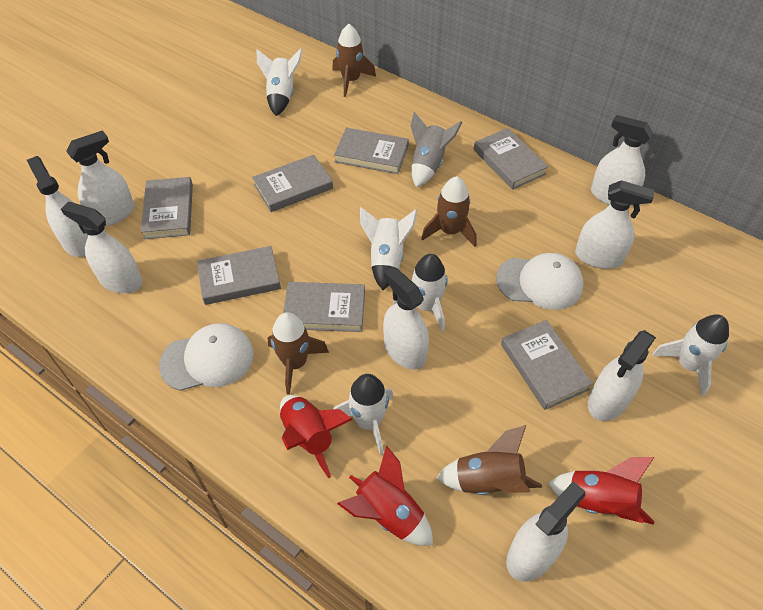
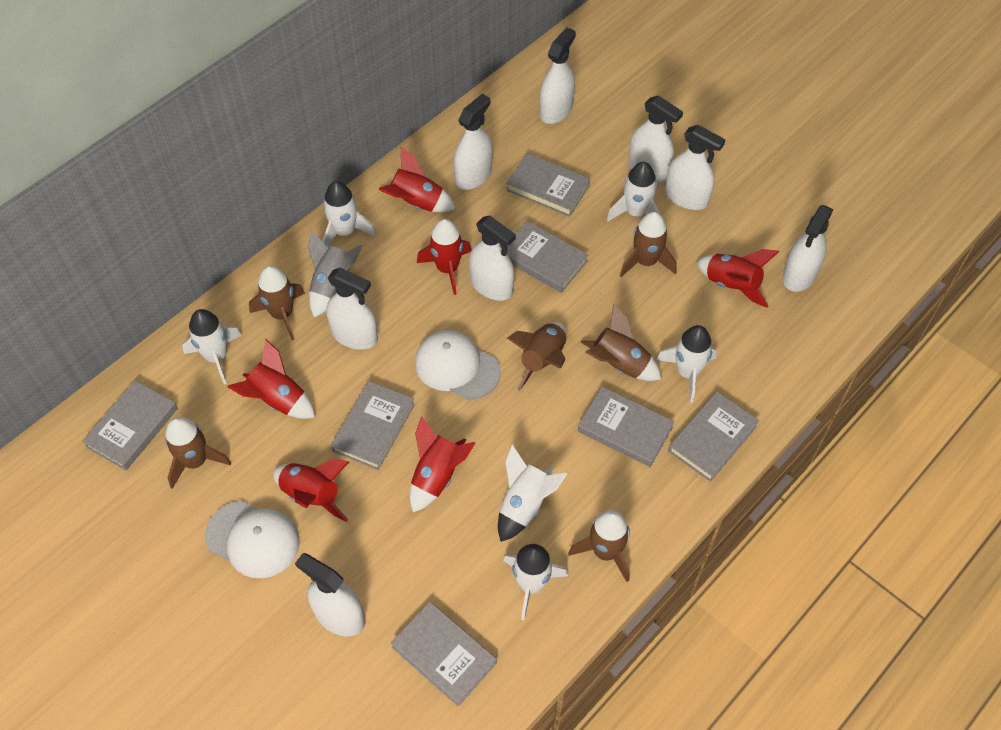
brown rocket: 4 -> 6
red rocket: 3 -> 6
white rocket: 5 -> 6

